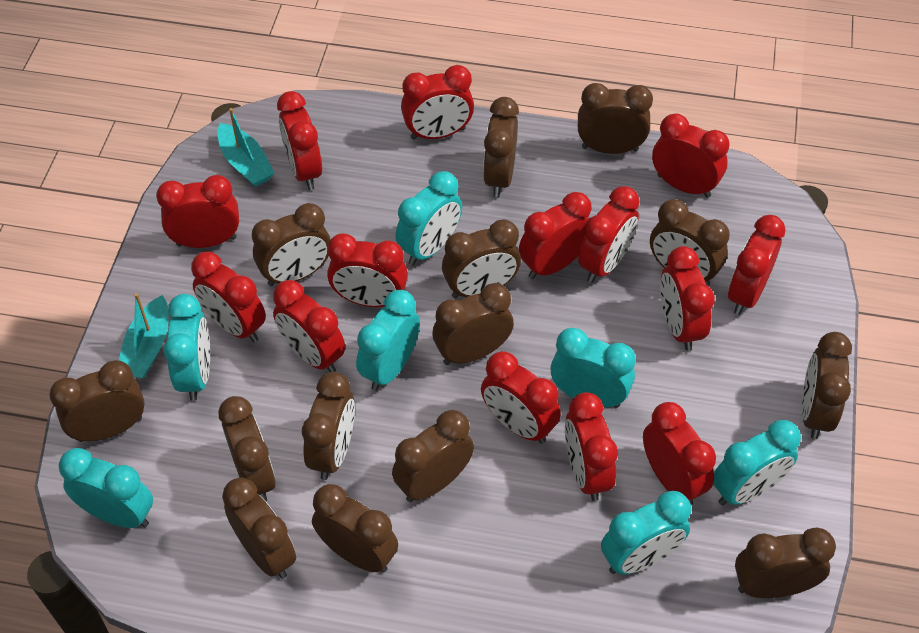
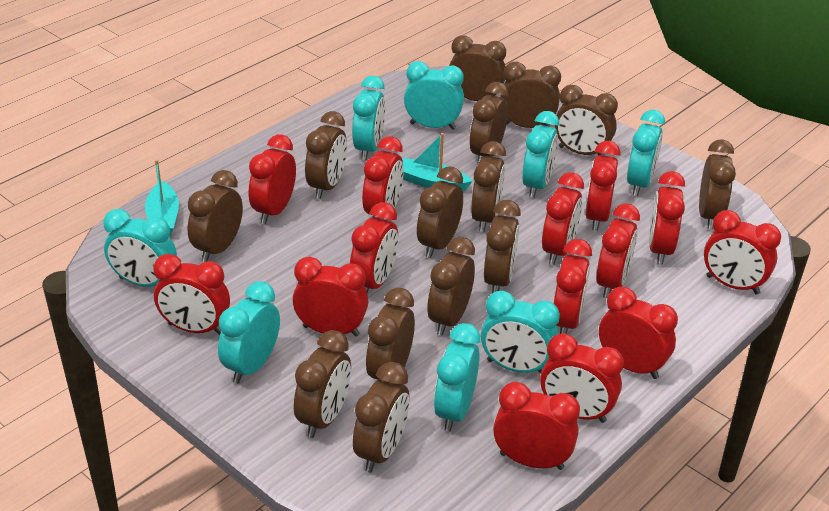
turquoise clock: 7 -> 8

